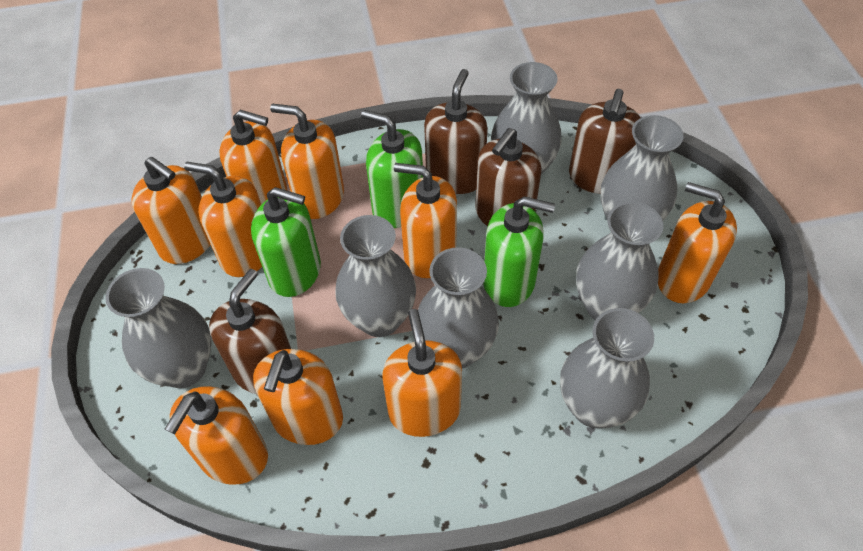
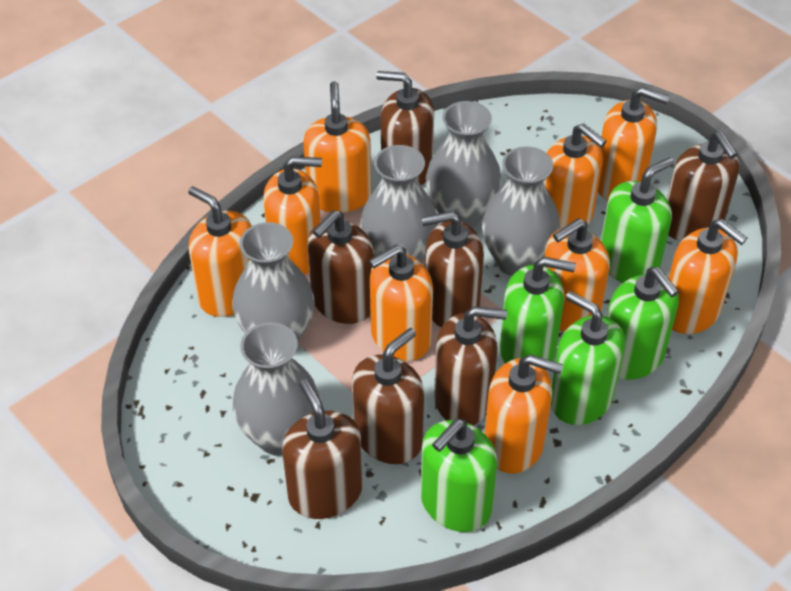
brown soap dispenser: 4 -> 7
green soap dispenser: 3 -> 5
grey vase: 7 -> 5

